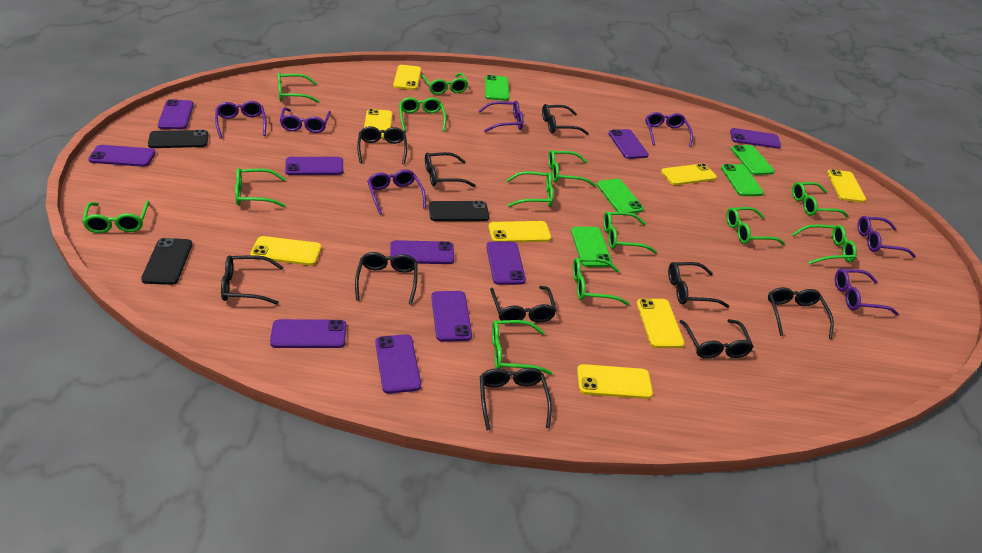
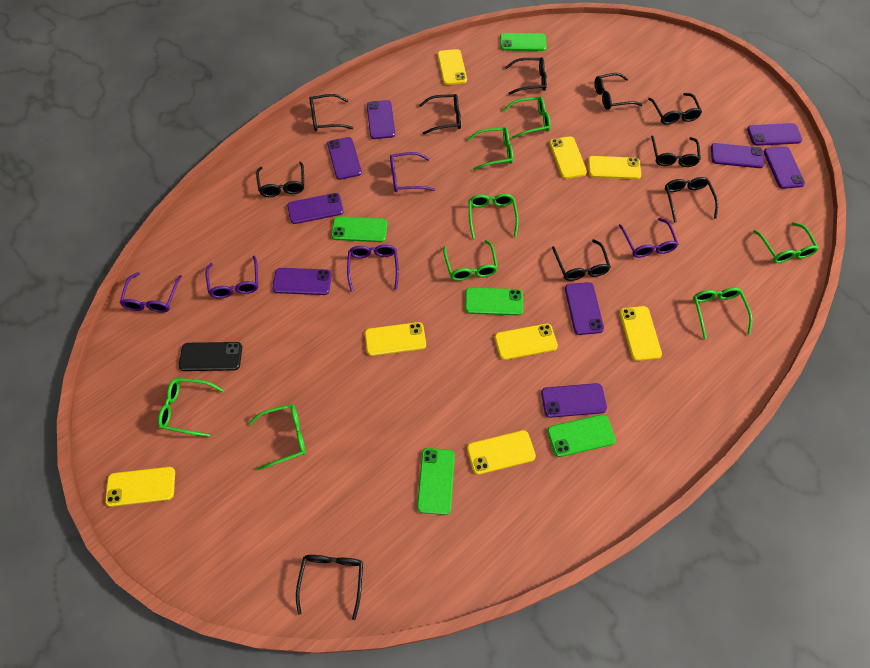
black phone: 3 -> 1
green glasses: 13 -> 8
purple glasses: 7 -> 5
purple phone: 10 -> 9

